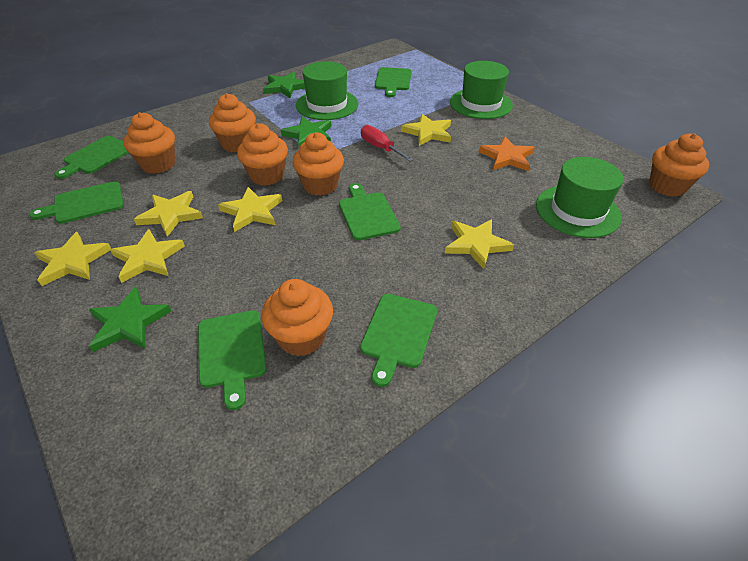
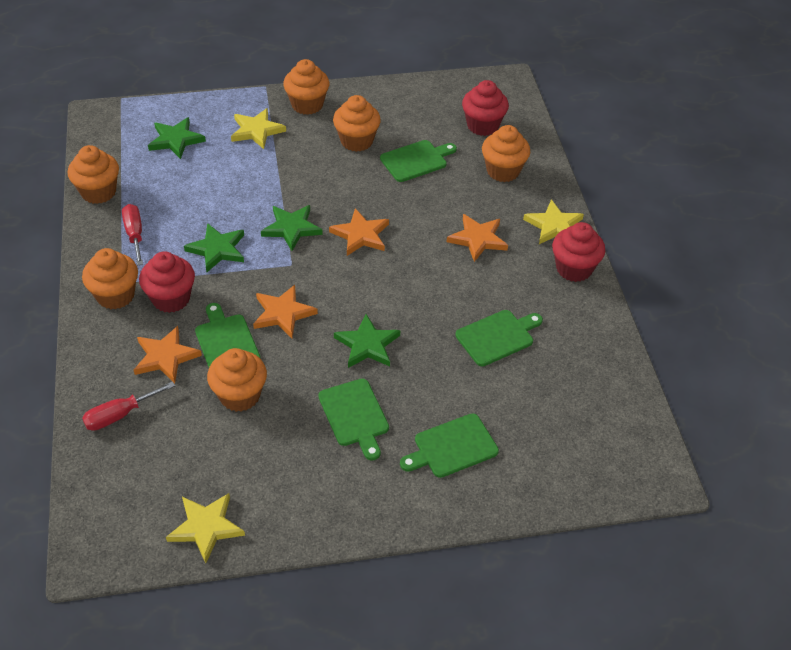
green cutting board: 6 -> 5
green hat: 3 -> 0
green star: 3 -> 4
orange star: 1 -> 4
red cupcake: 0 -> 3
red screwdriver: 1 -> 2
yellow star: 6 -> 3

